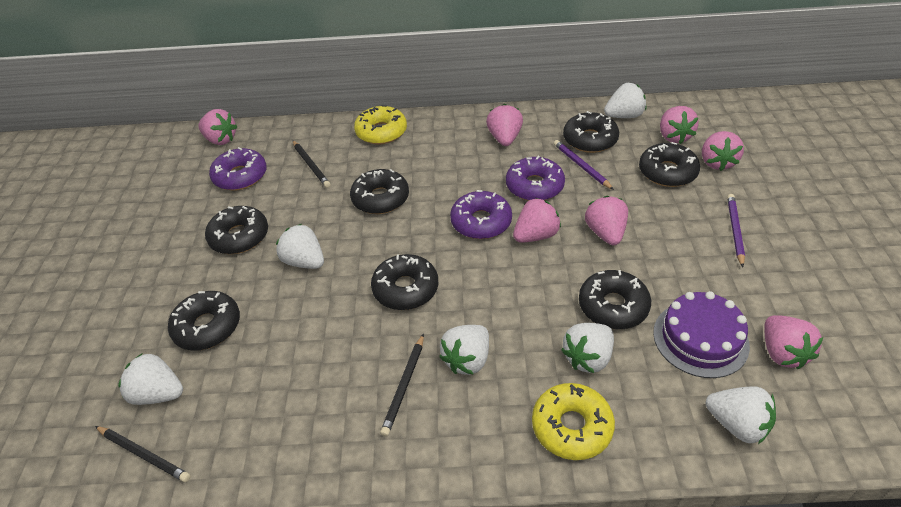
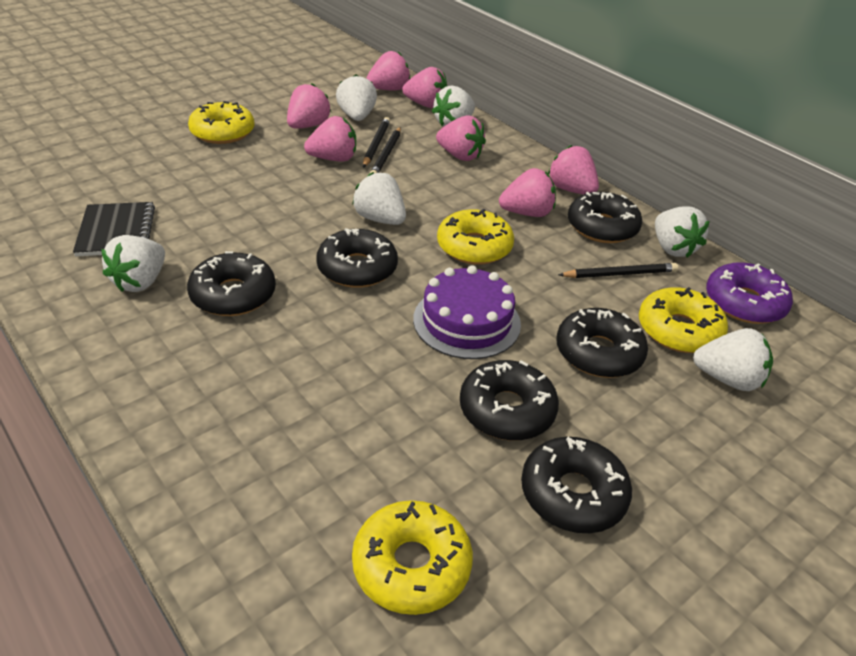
black donut: 7 -> 6
black notebook: 0 -> 1
purple donut: 3 -> 1
purple pencil: 2 -> 0
yellow donut: 2 -> 4

